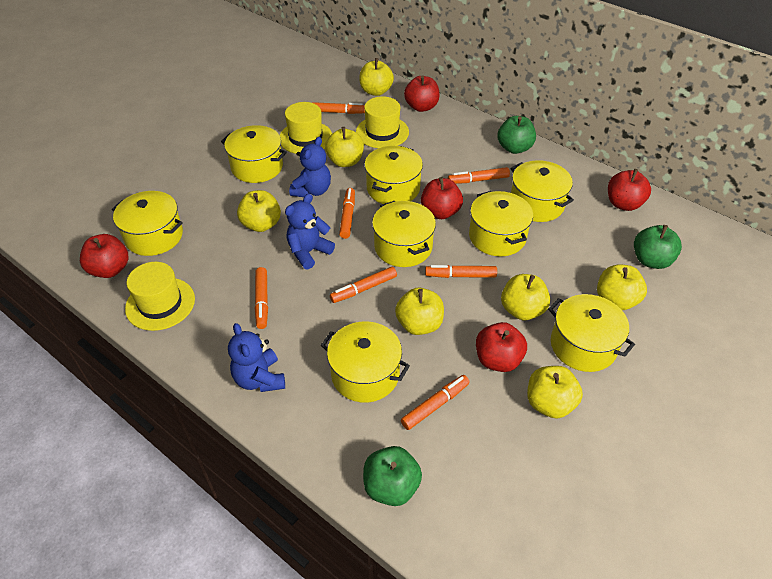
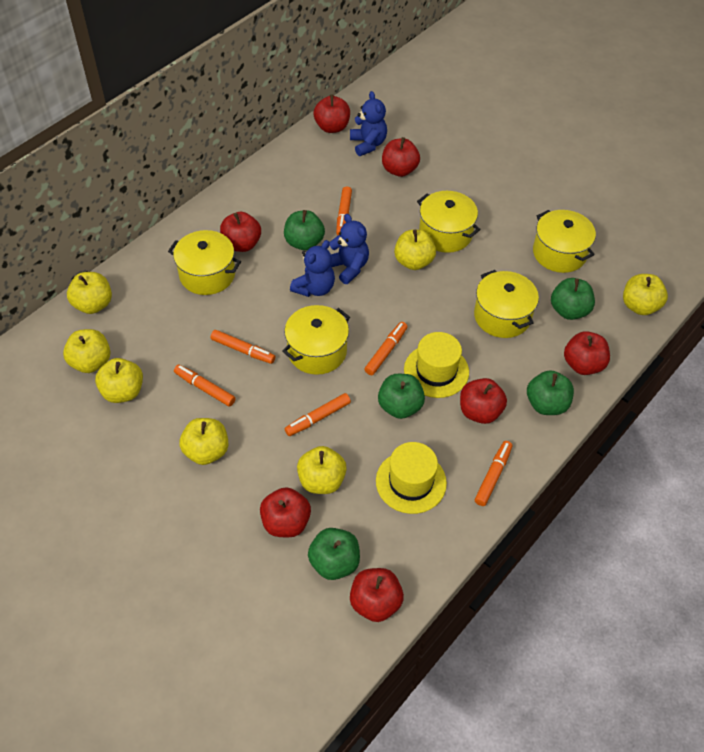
green apple: 3 -> 5
orange marker: 7 -> 6
red apple: 5 -> 7
yellow hat: 3 -> 2
yellow pot: 8 -> 5

